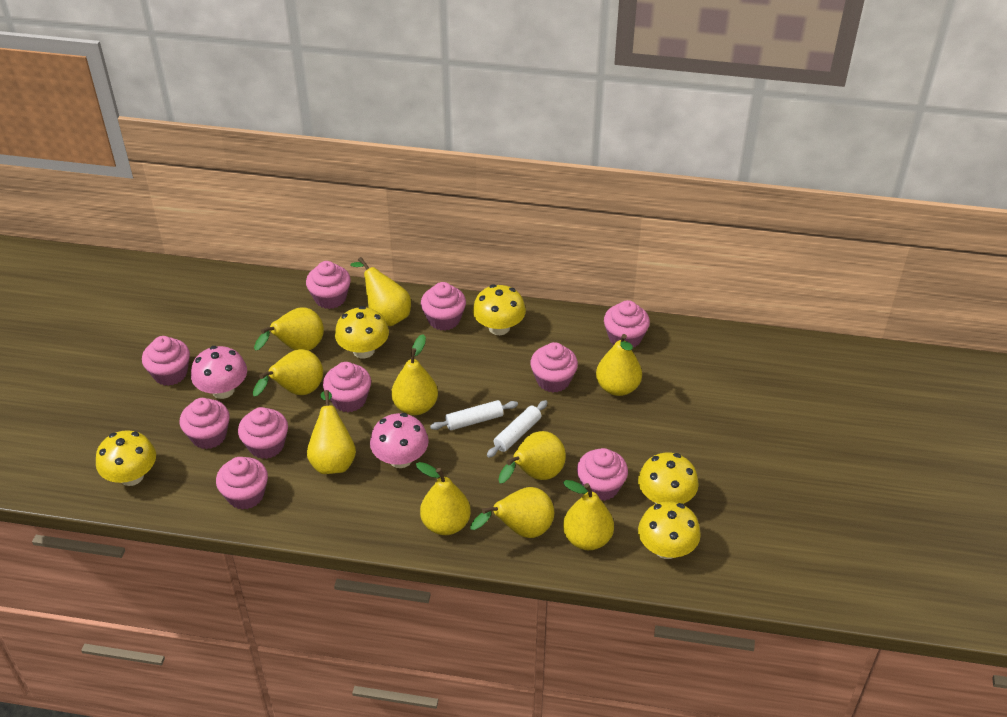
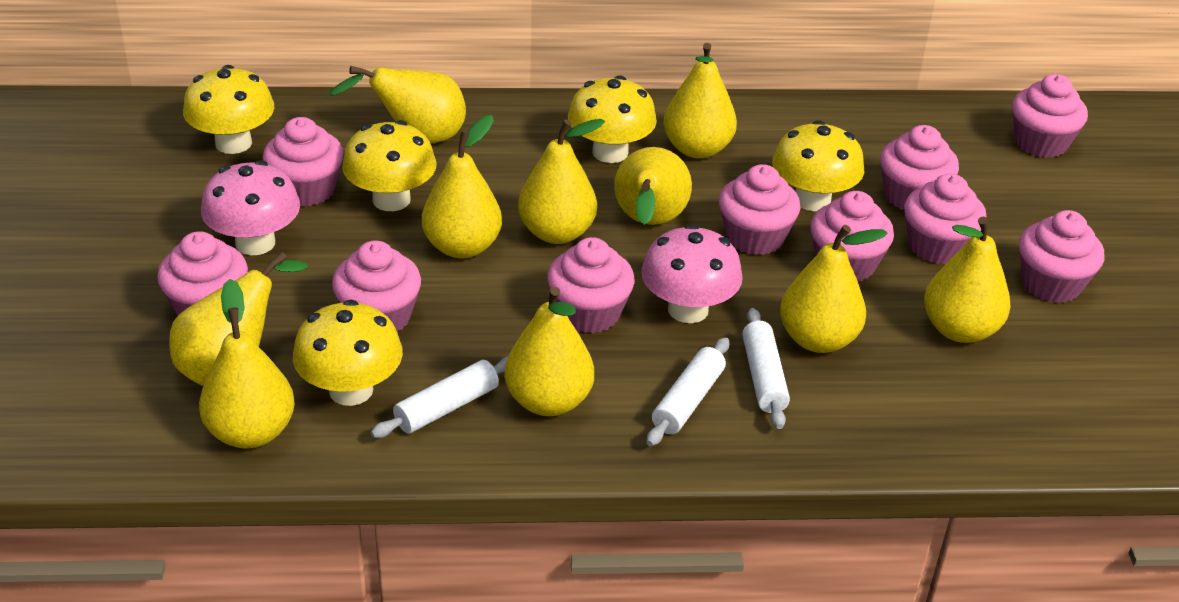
white rolling pin: 2 -> 3

